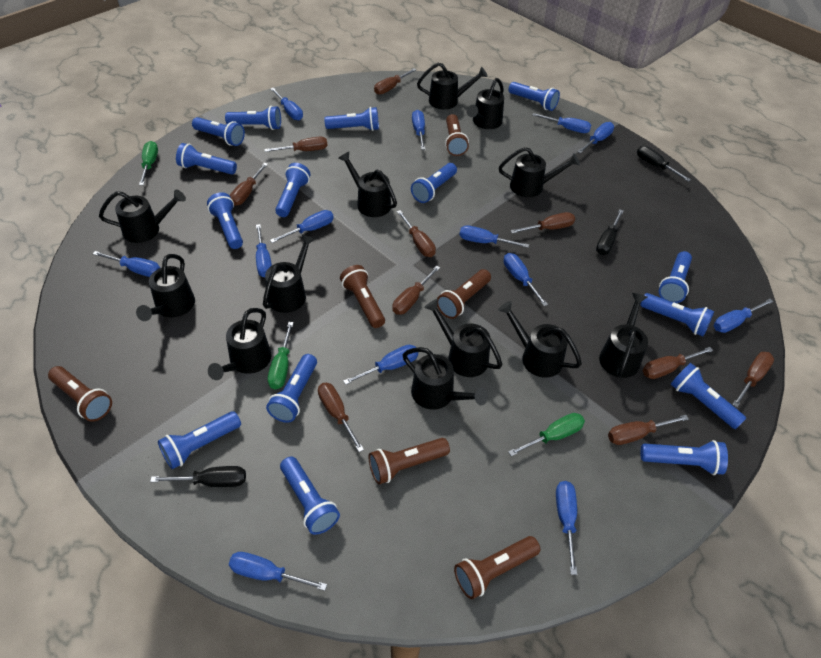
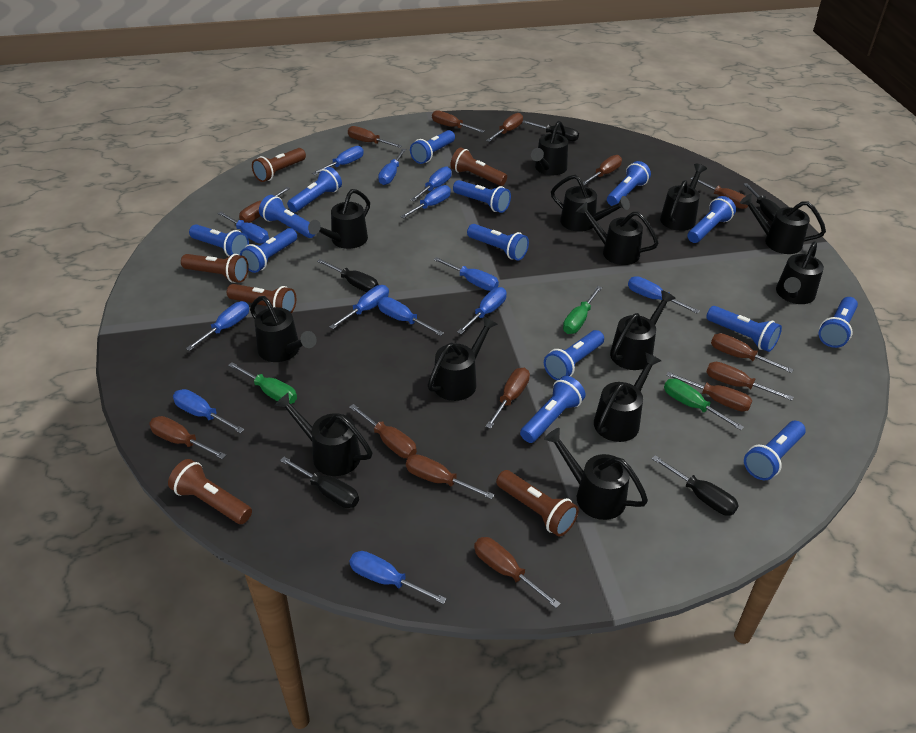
black screwdriver: 3 -> 5
black watering can: 12 -> 13
blue flashlight: 15 -> 14
brown screwdriver: 10 -> 14

